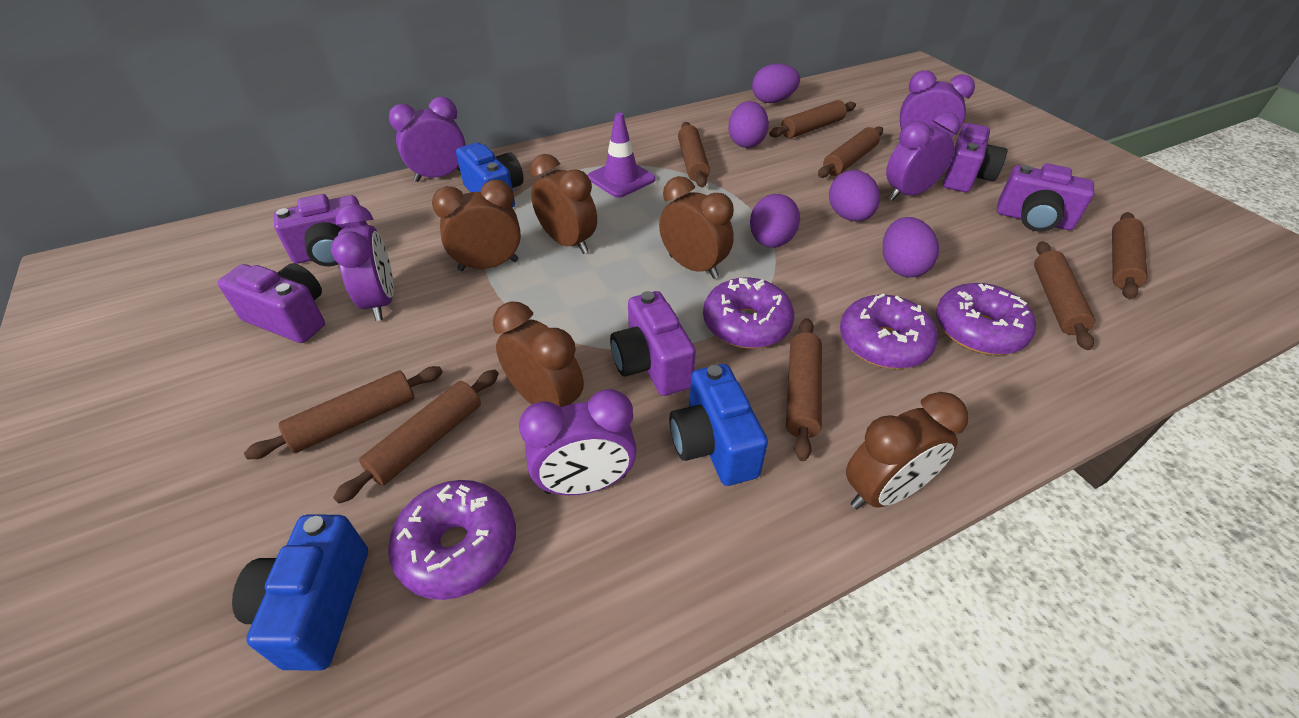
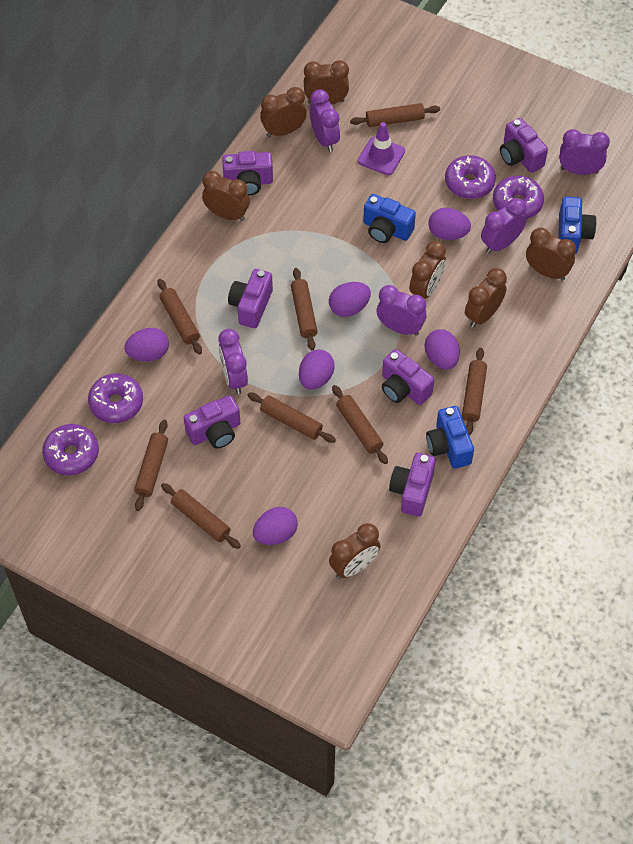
brown clock: 5 -> 7
purple camera: 5 -> 6
purple egg: 5 -> 6

